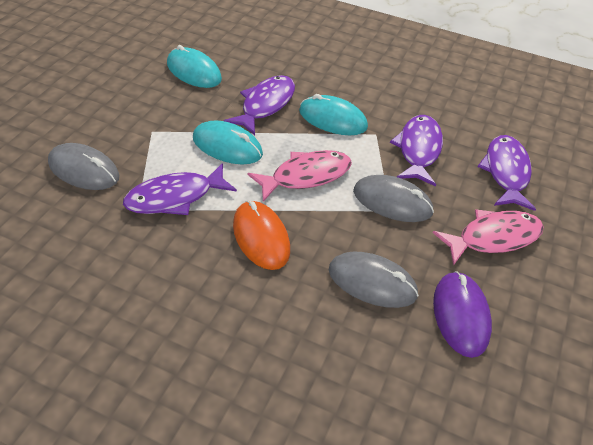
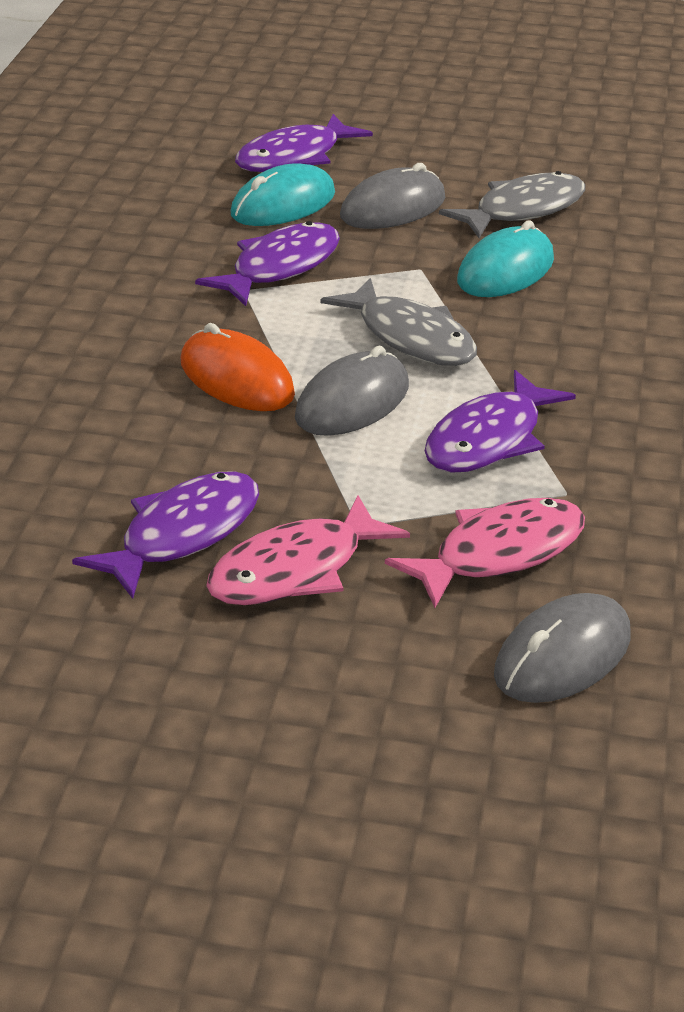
grey fish: 0 -> 2
purple mouse: 1 -> 0
turquoise mouse: 3 -> 2

